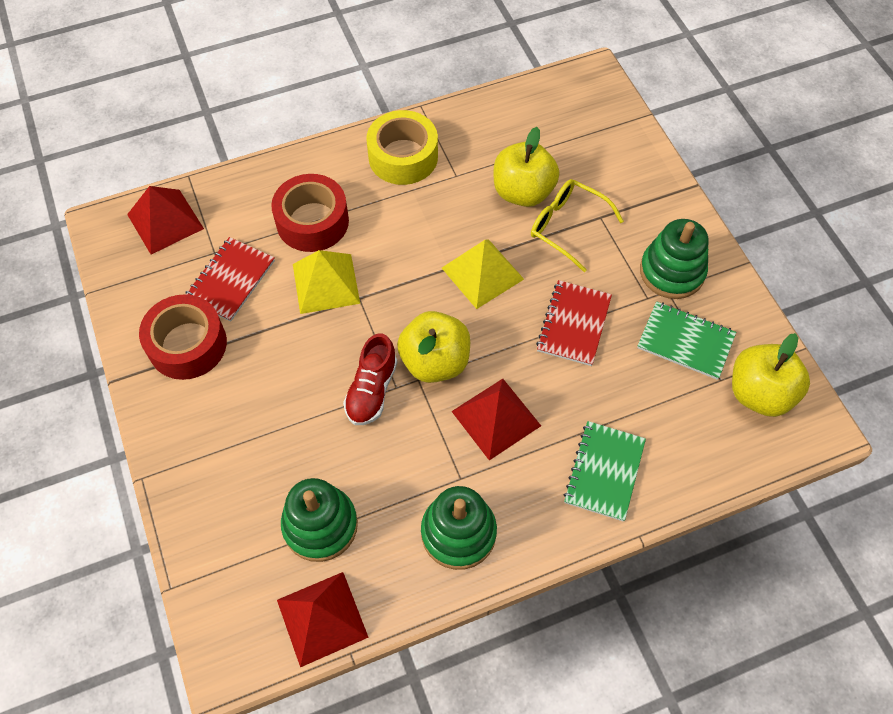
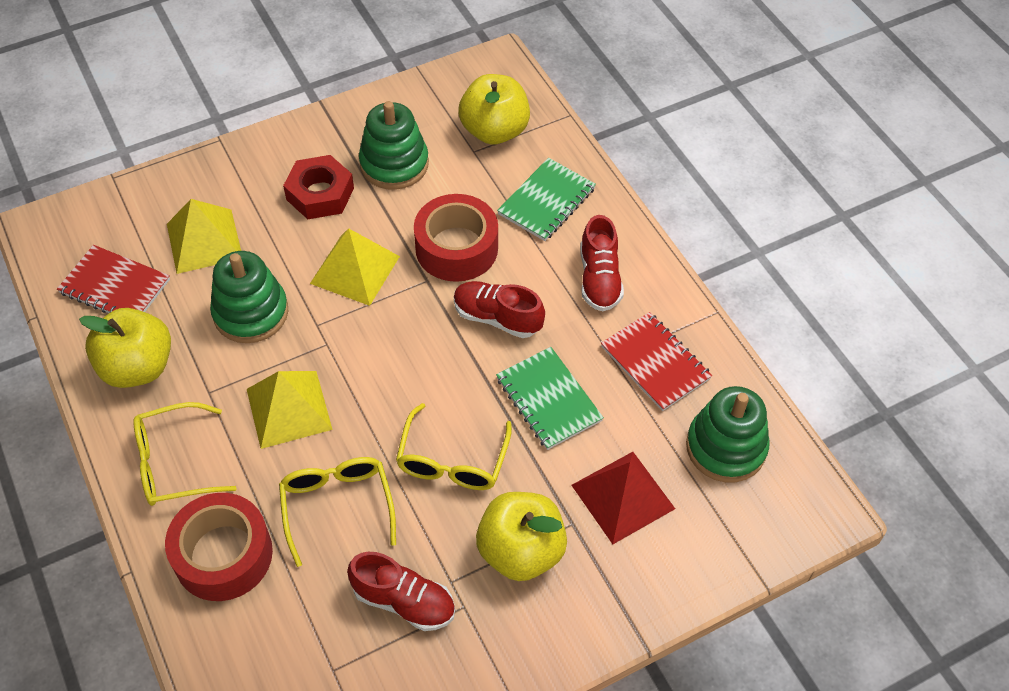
red nut: 0 -> 1
red pyramid: 3 -> 1
red shoe: 1 -> 3
yellow glasses: 1 -> 3
yellow pyramid: 2 -> 3
yellow tape: 1 -> 0

